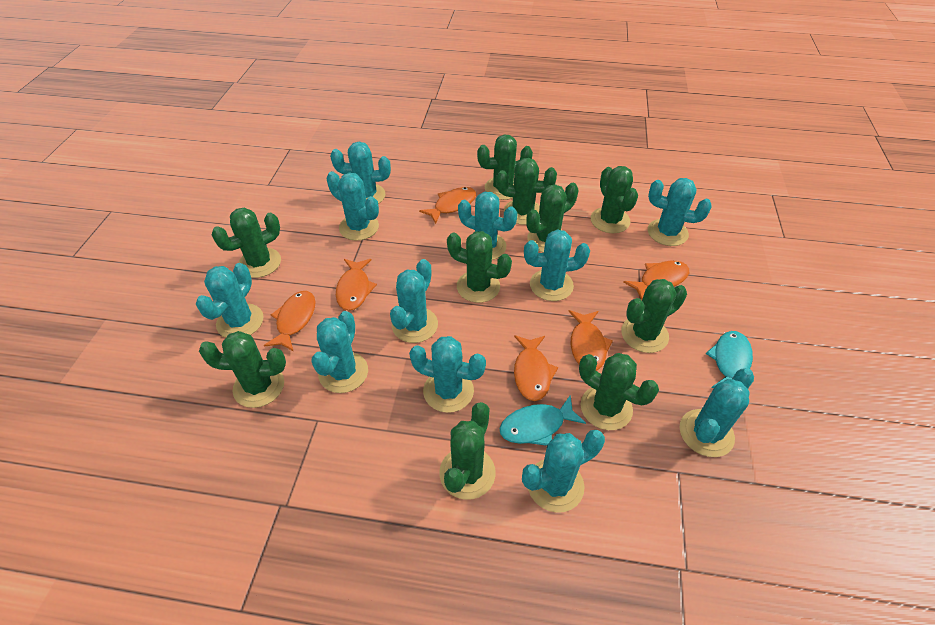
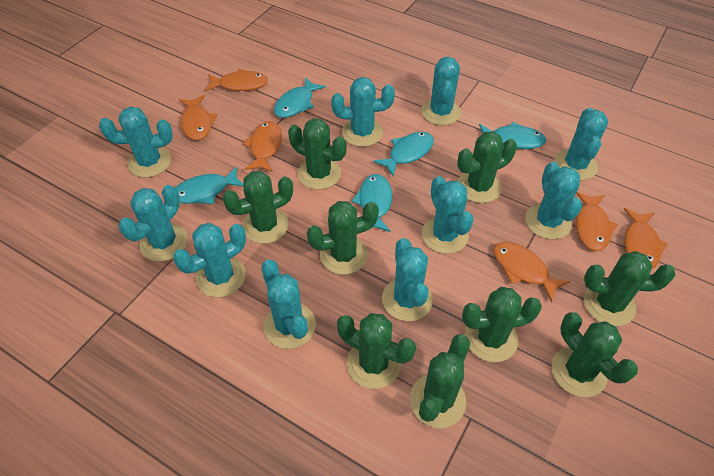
green cactus: 10 -> 9
turquoise cactus: 11 -> 10
turquoise fish: 2 -> 5

